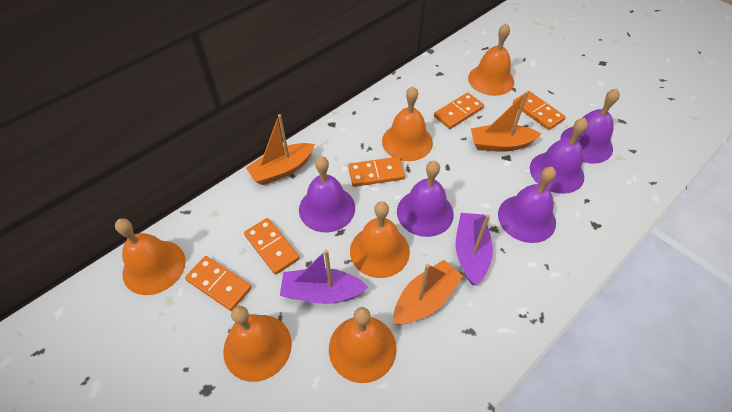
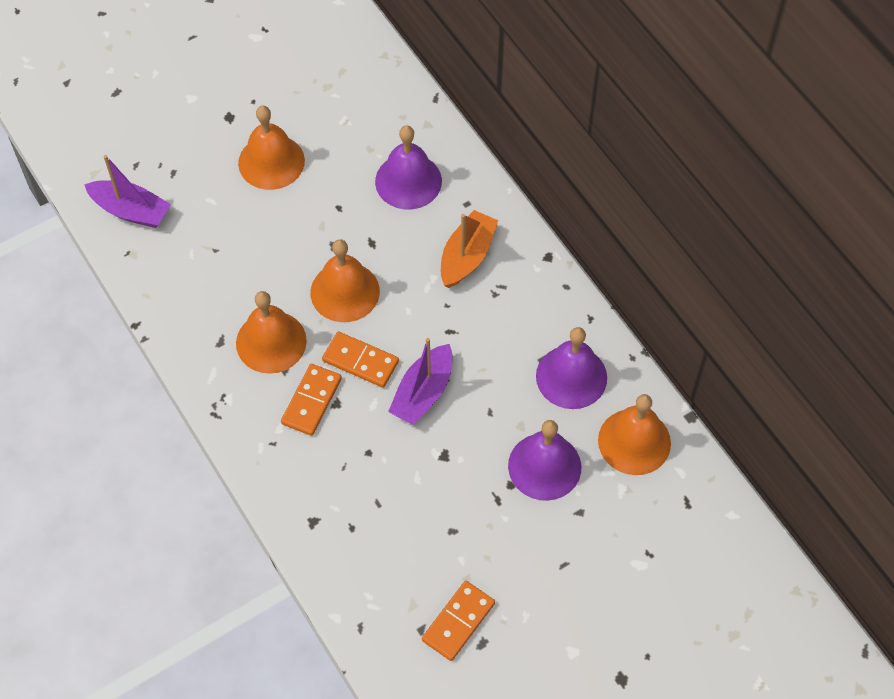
orange bell: 6 -> 4
orange boat: 3 -> 1
orange domino: 5 -> 3
purple bell: 5 -> 3

